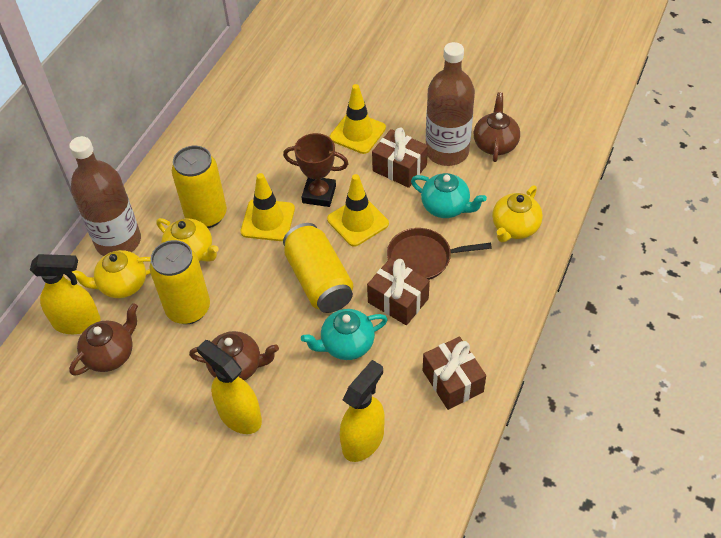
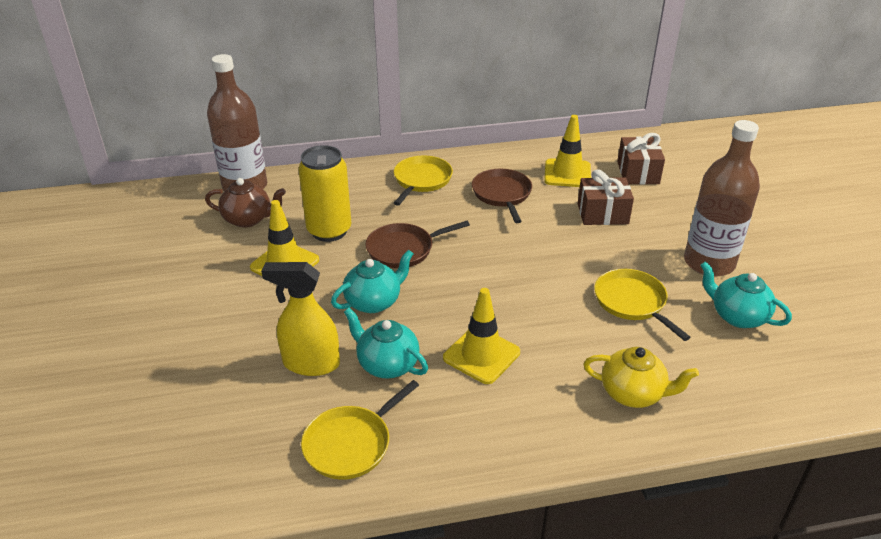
brown gift: 3 -> 2
brown pan: 1 -> 2
brown teapot: 3 -> 1
brown trophy: 1 -> 0
turquoise teapot: 2 -> 3
yellow can: 3 -> 1
yellow pan: 0 -> 3
yellow spray bottle: 3 -> 1
yellow teapot: 3 -> 1

